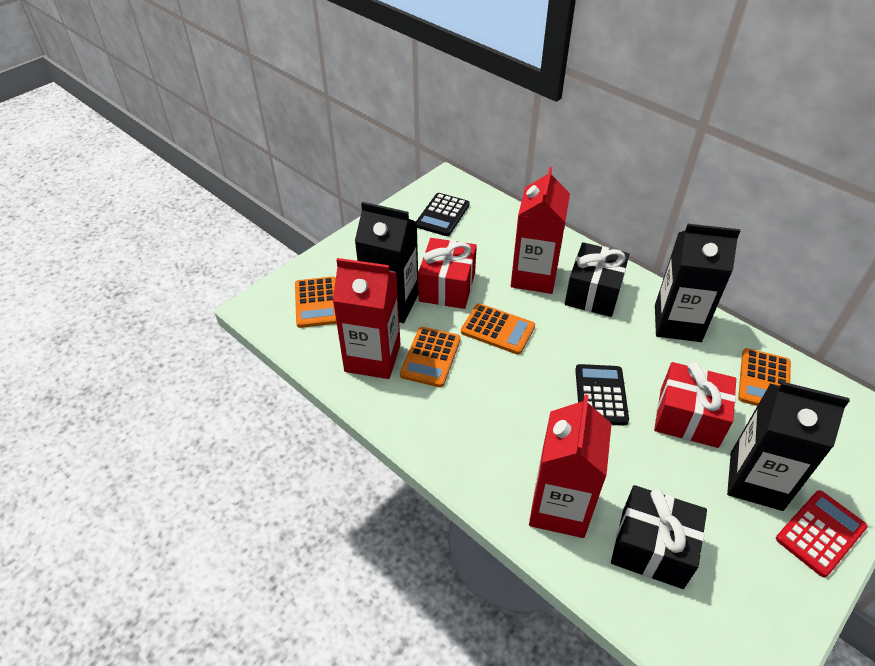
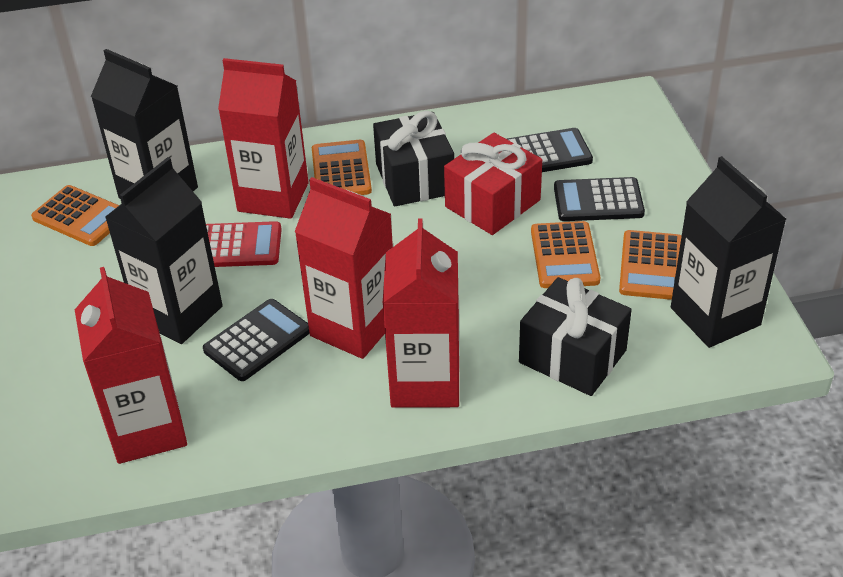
black calculator: 2 -> 3
red carton: 3 -> 4
red gift: 2 -> 1

